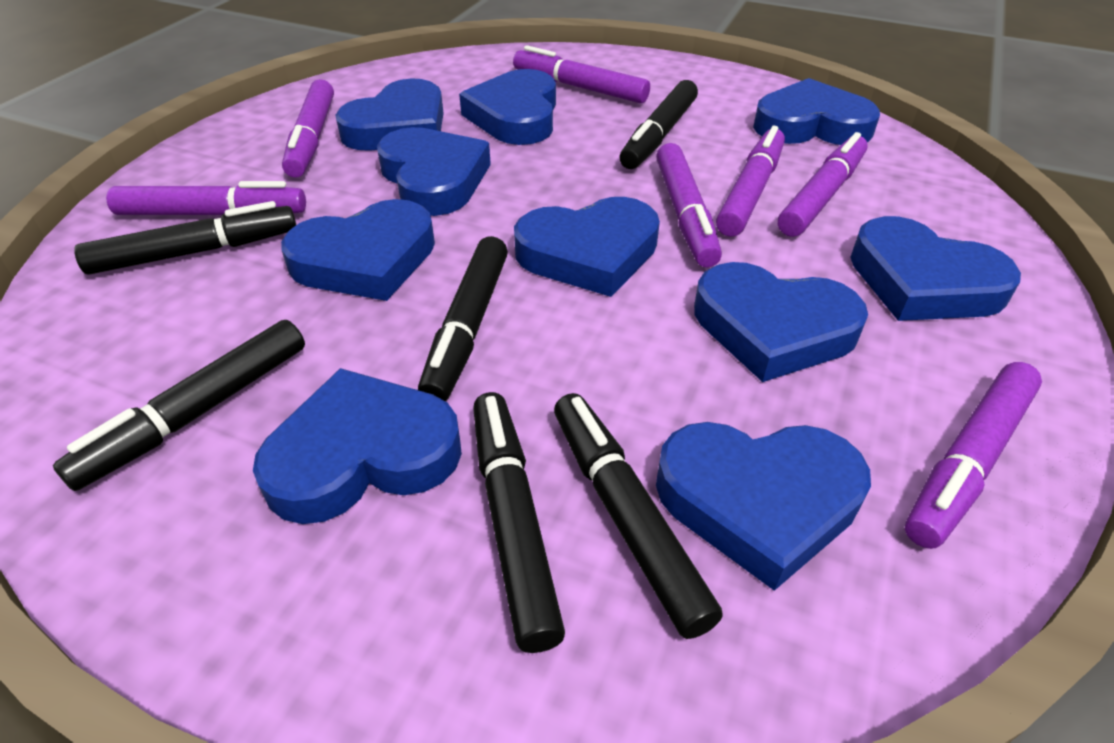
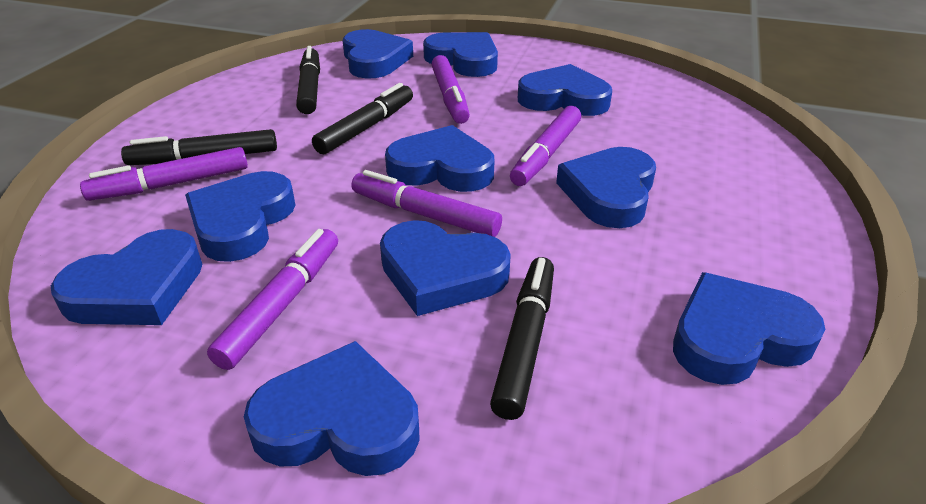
black marker: 6 -> 4
purple marker: 7 -> 5

